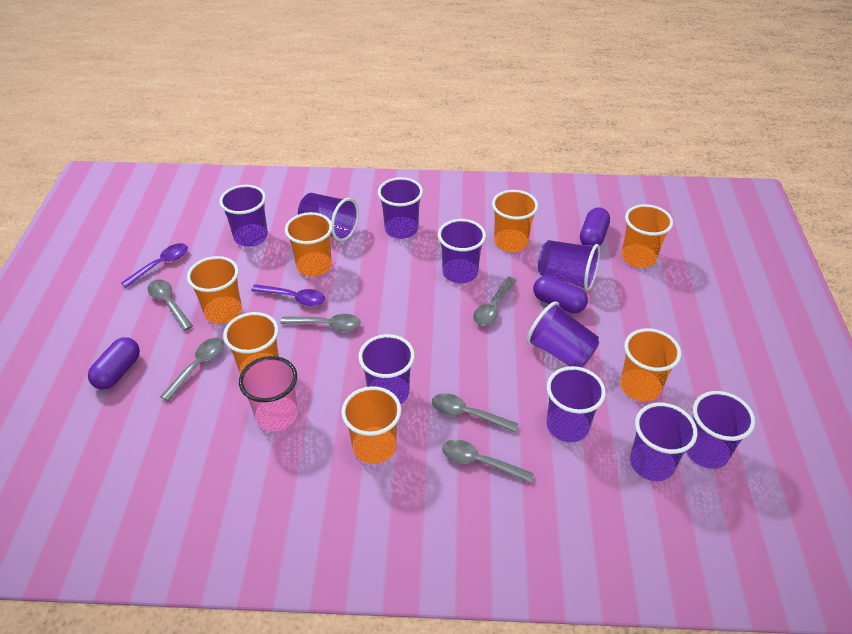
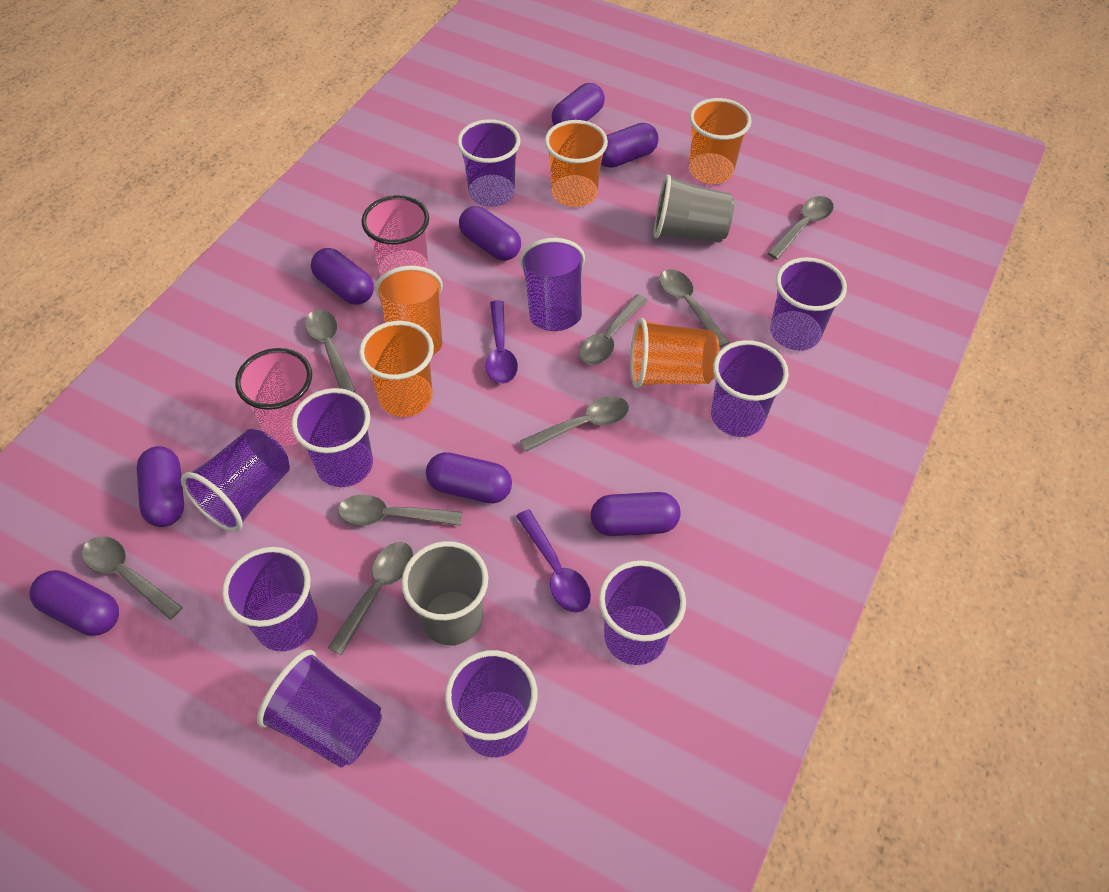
grey cup: 0 -> 2
grey spoon: 6 -> 8
orange cup: 7 -> 5
pink cup: 1 -> 2
purple capsule: 3 -> 8

